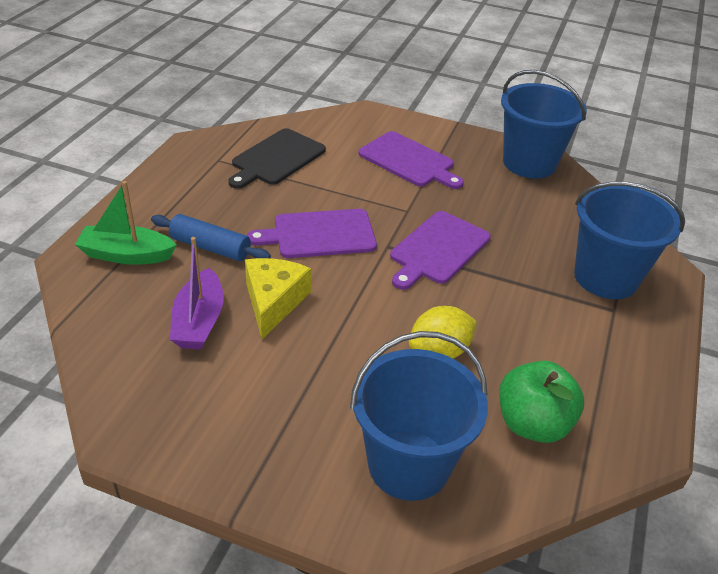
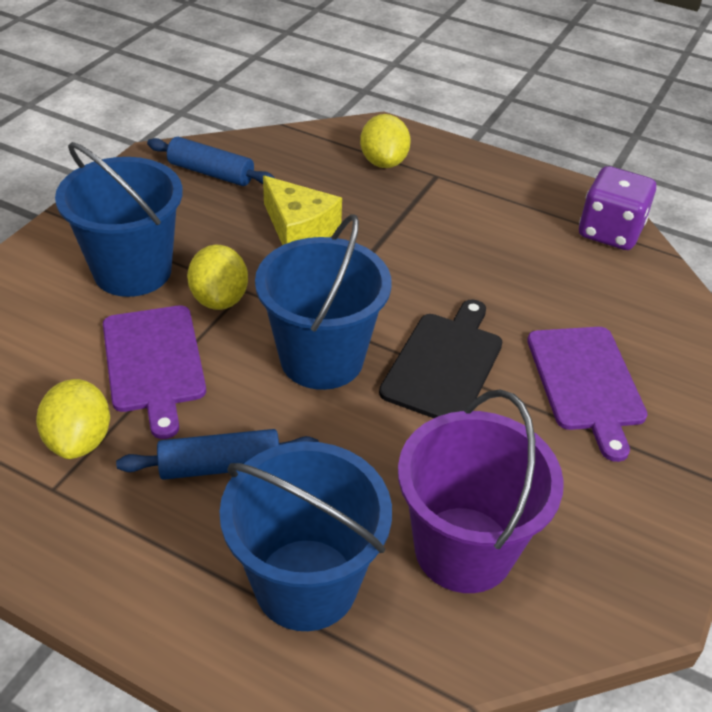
blue rolling pin: 1 -> 2
green apple: 1 -> 0
green boat: 1 -> 0
purple boat: 1 -> 0
purple bucket: 0 -> 1
purple cutting board: 3 -> 2
purple dice: 0 -> 1
yellow lemon: 1 -> 3

